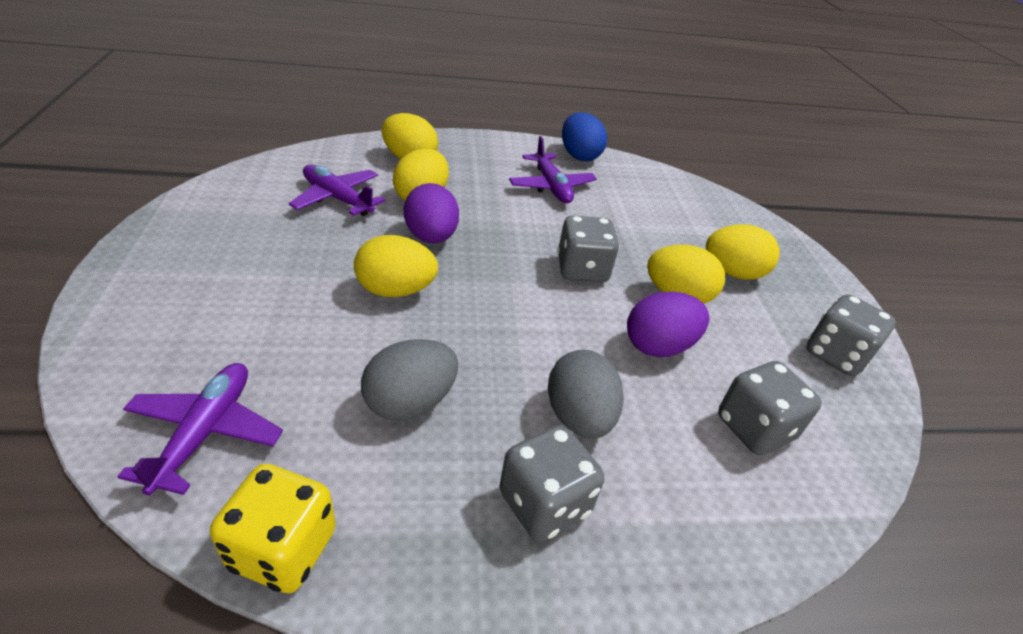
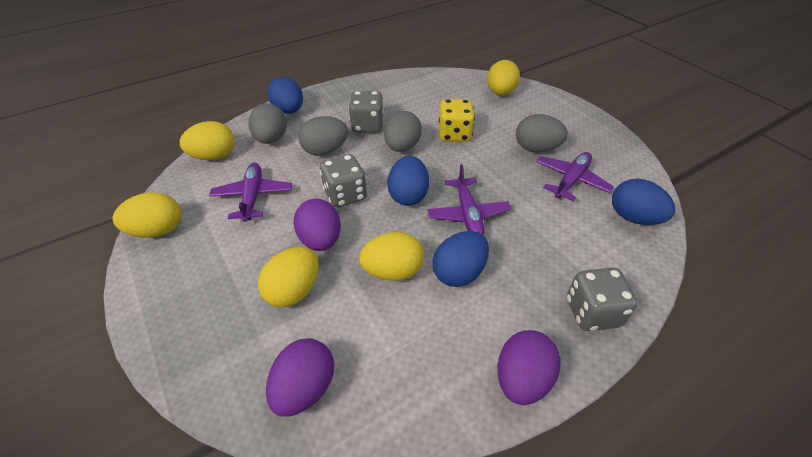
blue egg: 1 -> 4
grey dice: 4 -> 3
grey egg: 2 -> 4
purple egg: 2 -> 3

